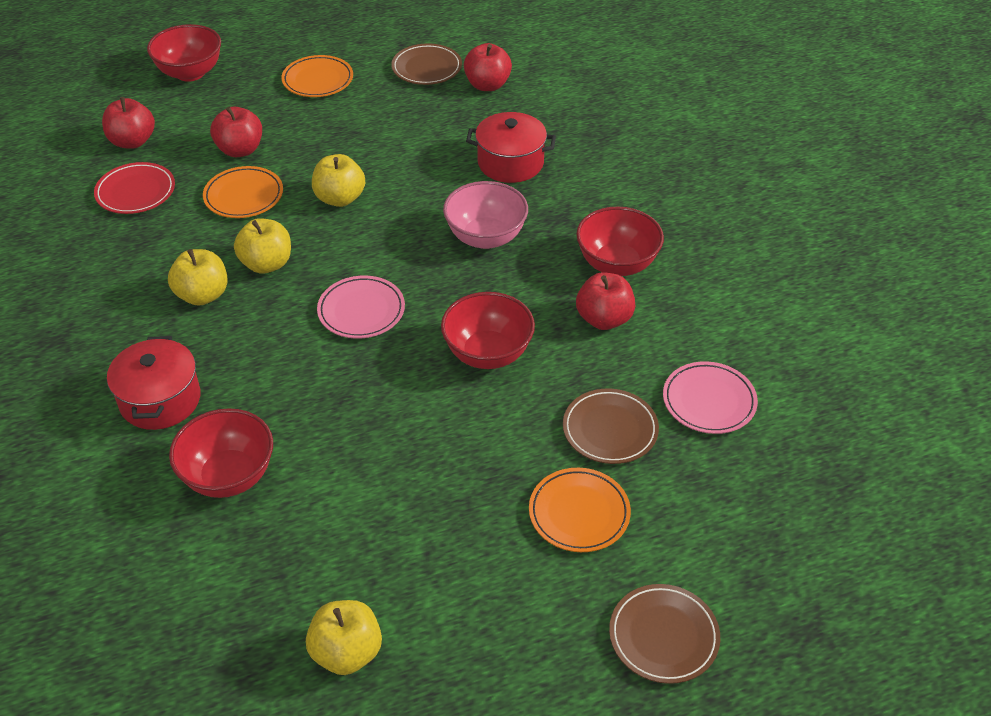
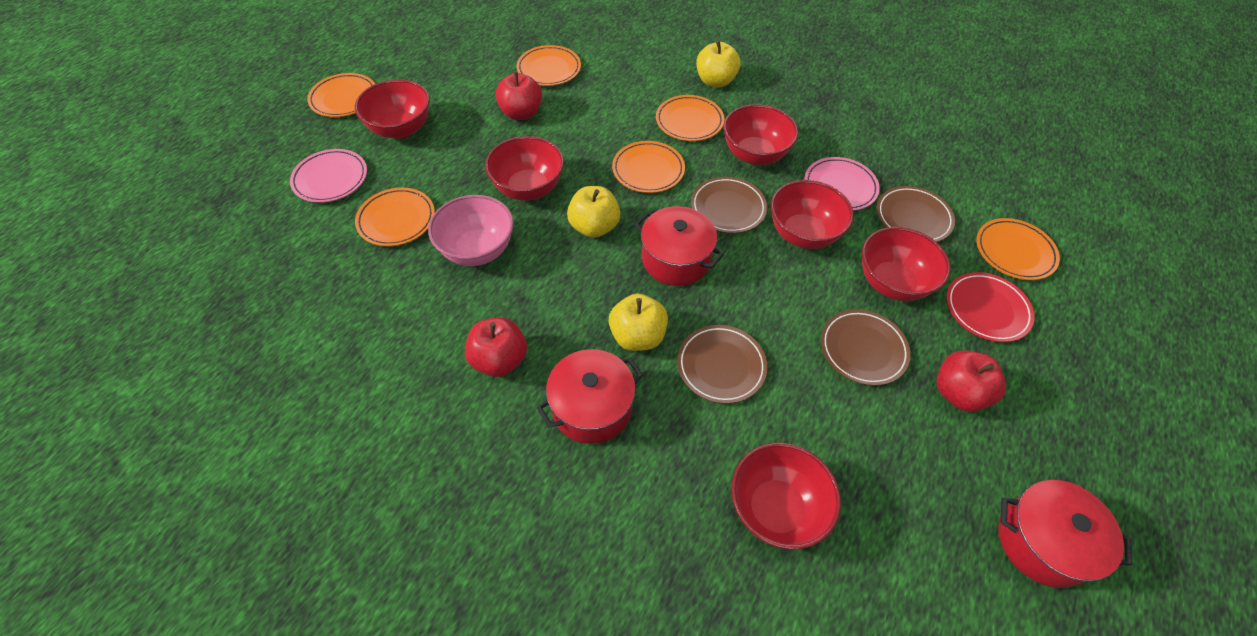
brown plate: 3 -> 4
orange plate: 3 -> 6
red apple: 4 -> 3
red bowl: 4 -> 6
red pot: 2 -> 3
yellow apple: 4 -> 3

